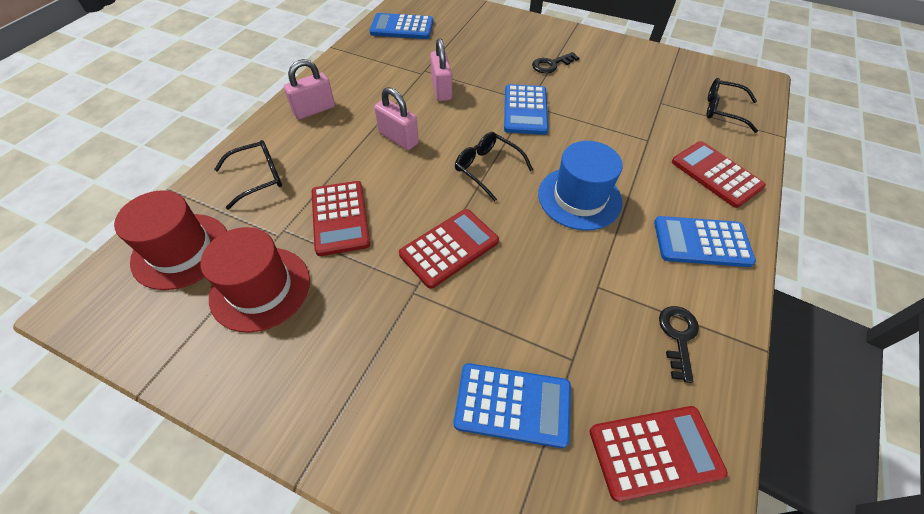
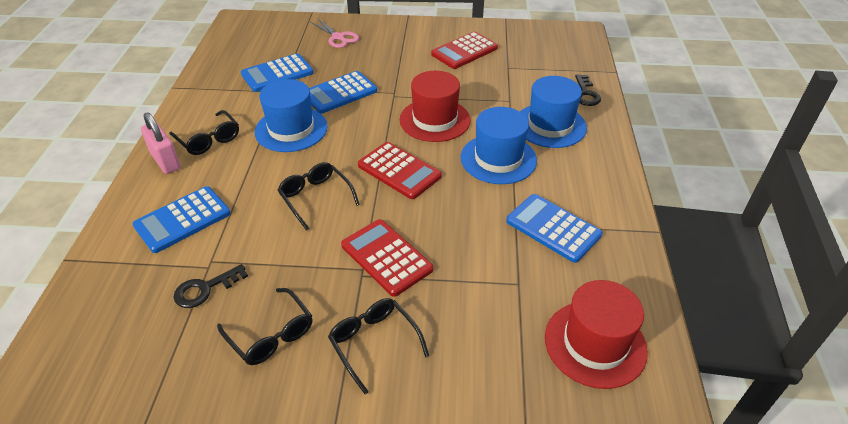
black glasses: 3 -> 4
blue hat: 1 -> 3
pink padlock: 3 -> 1
pink scissors: 0 -> 1
red calculator: 4 -> 3

